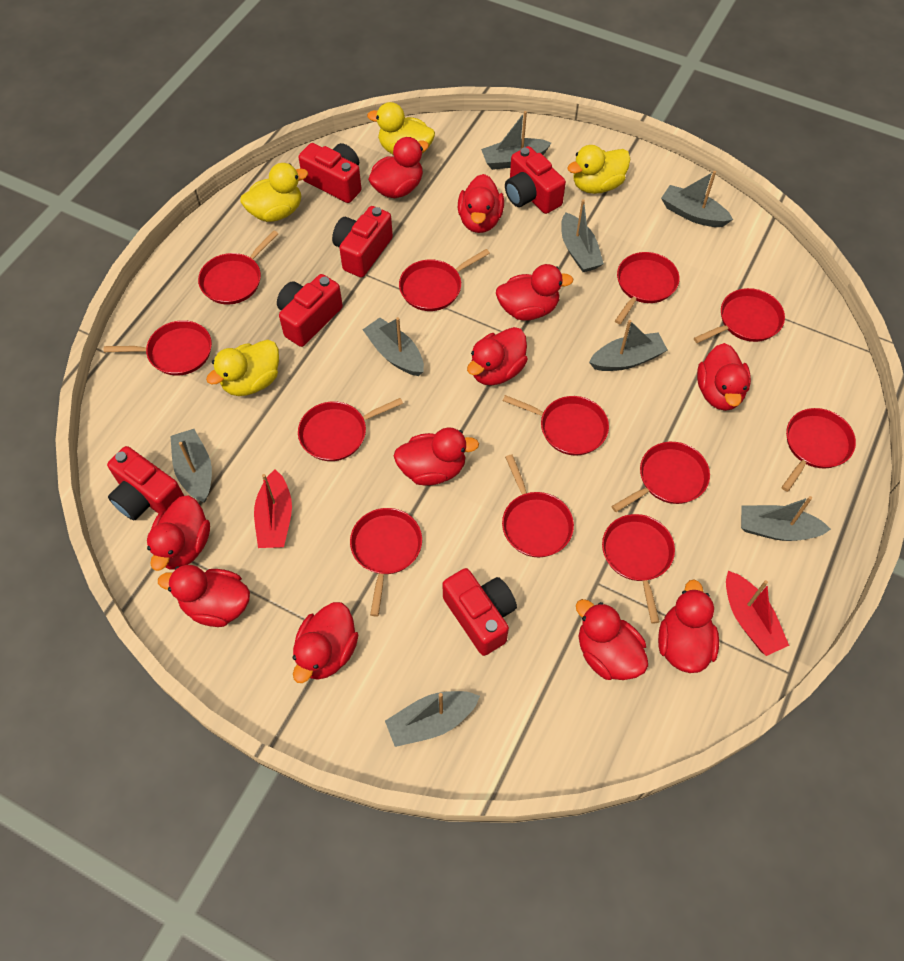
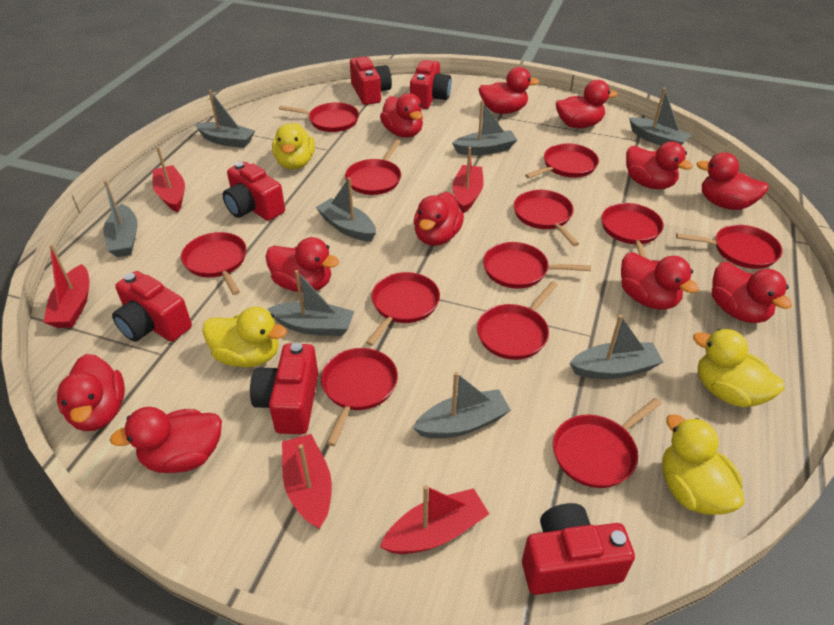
red boat: 2 -> 5

